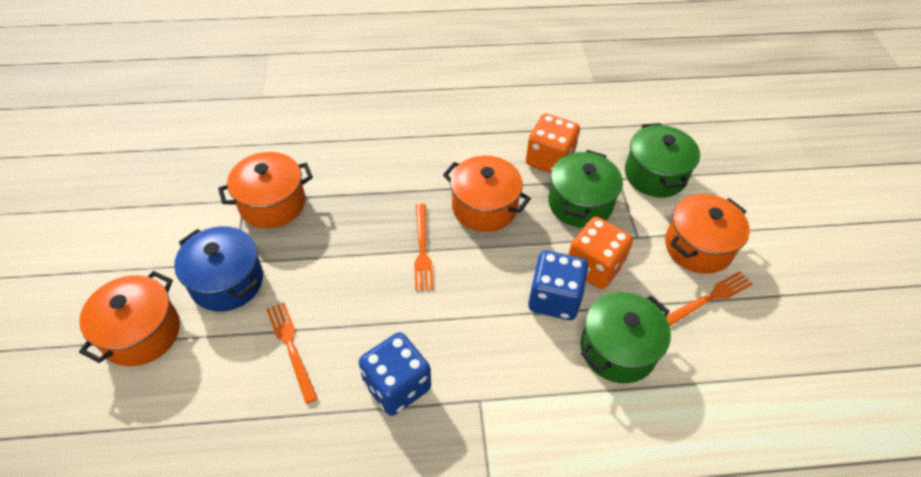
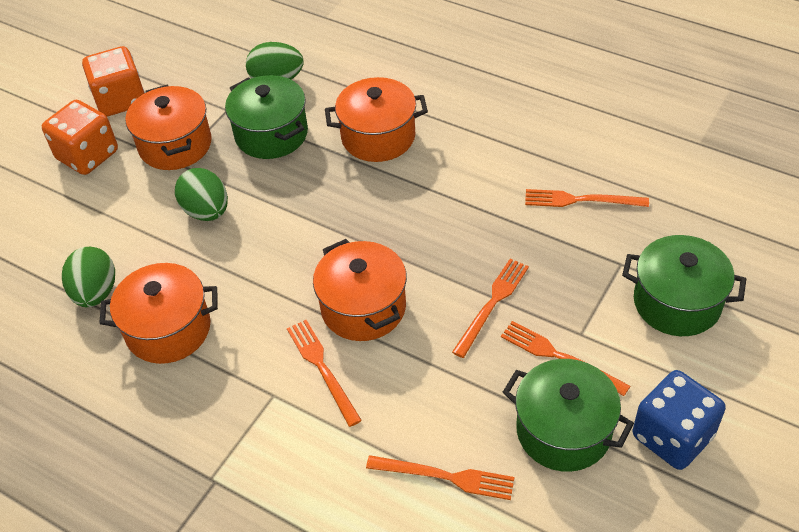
blue dice: 2 -> 1
blue pot: 1 -> 0
green egg: 0 -> 3
orange fork: 3 -> 5

